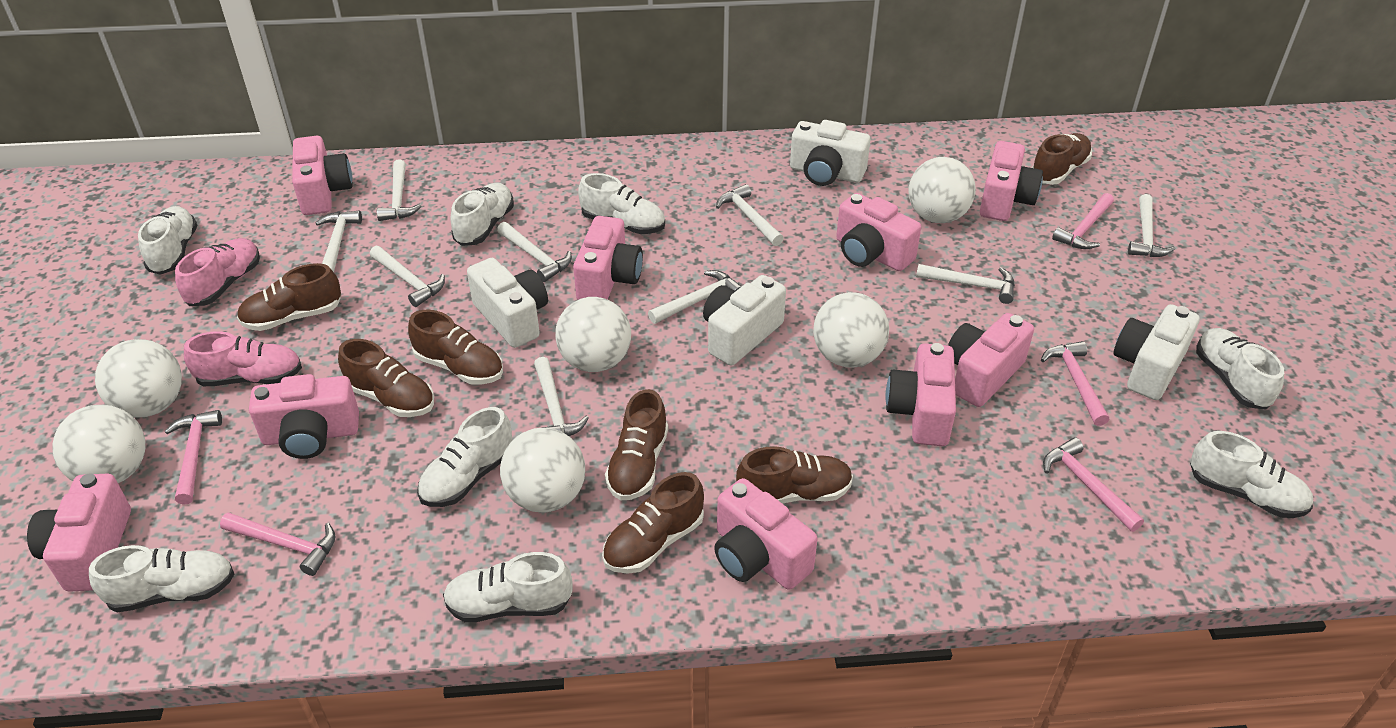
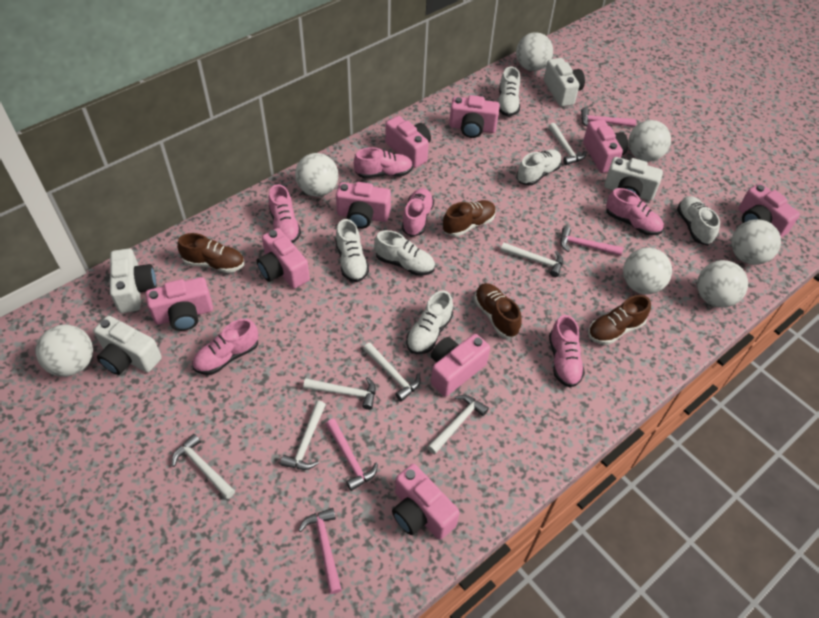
brown shoe: 7 -> 4
pink hammer: 5 -> 4
pink shoe: 2 -> 6
white ball: 6 -> 7
white hammer: 9 -> 7
white shoe: 8 -> 6

